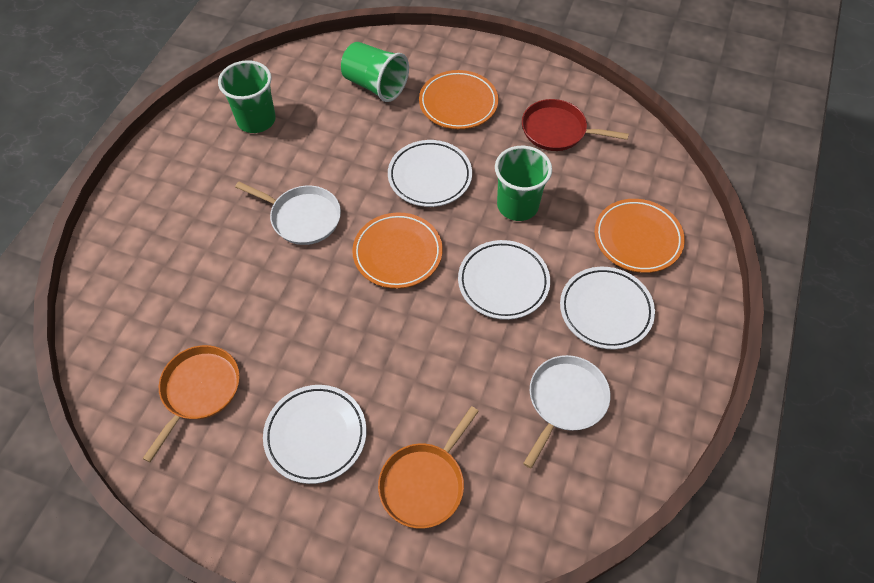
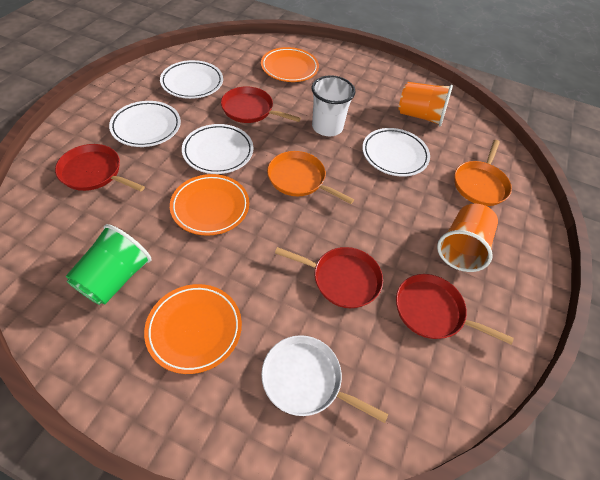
green cup: 3 -> 1
orange cup: 0 -> 2
red pan: 1 -> 4
white cup: 0 -> 1
white pan: 2 -> 1

